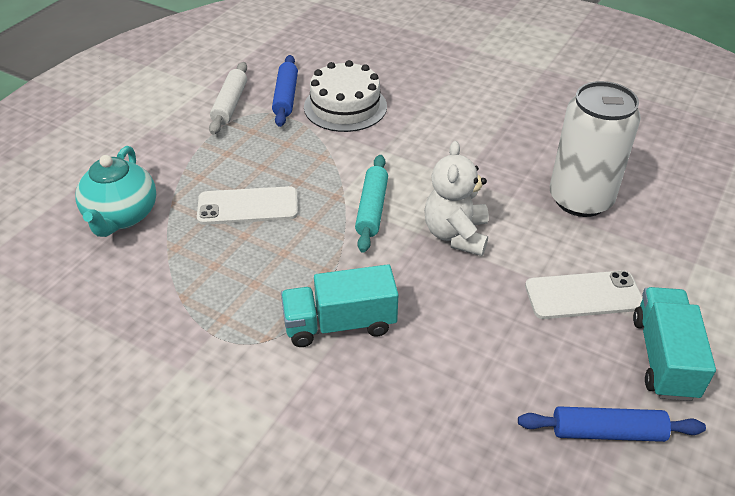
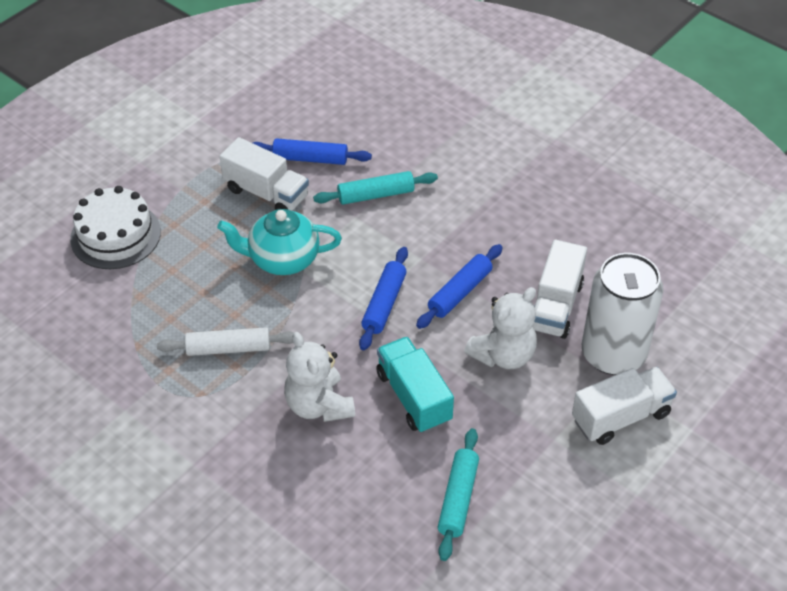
blue rolling pin: 2 -> 3
turquoise rolling pin: 1 -> 2
turquoise truck: 2 -> 1
white phone: 2 -> 0
white teddy bear: 1 -> 2
white truck: 0 -> 3

